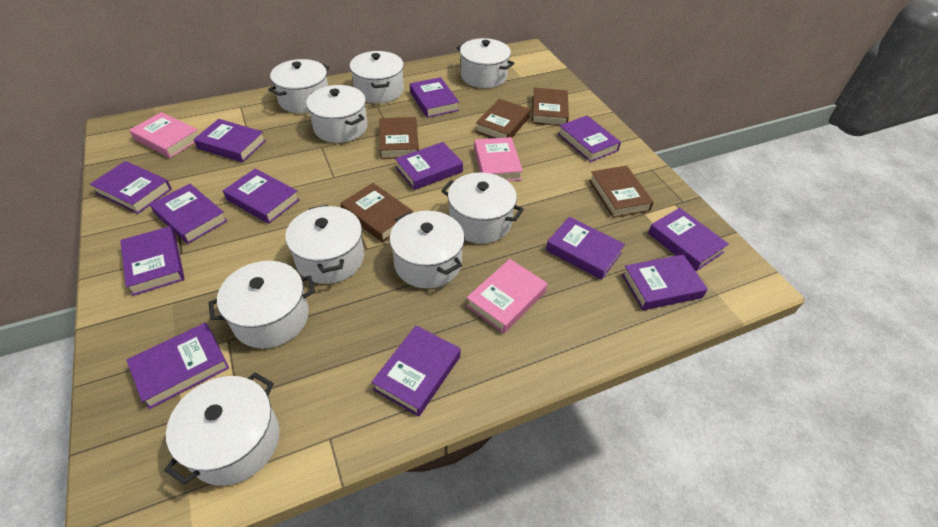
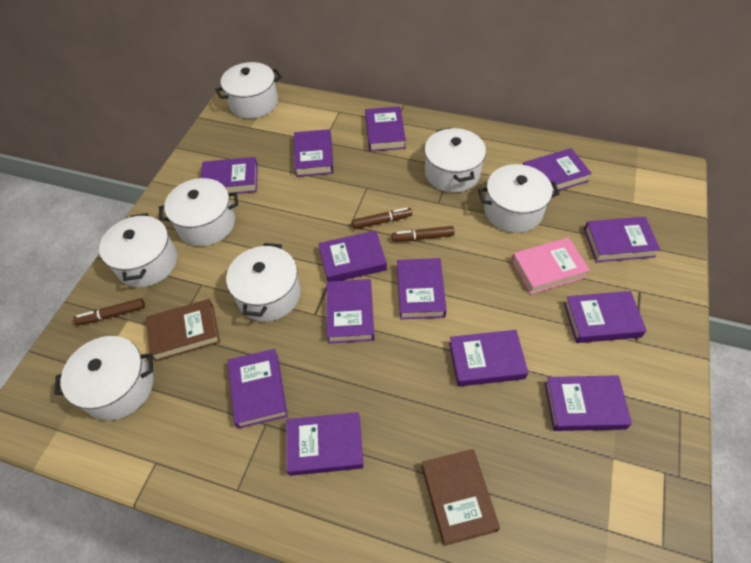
brown book: 5 -> 2
brown marker: 0 -> 3
pink book: 3 -> 1
white pot: 9 -> 7

